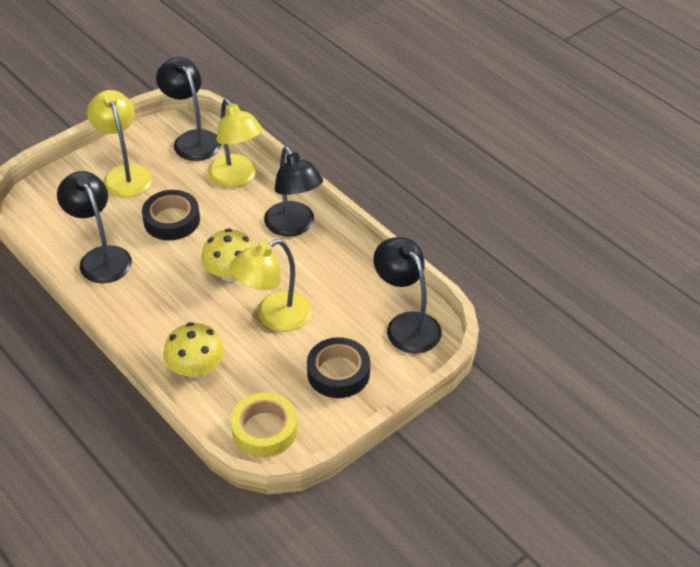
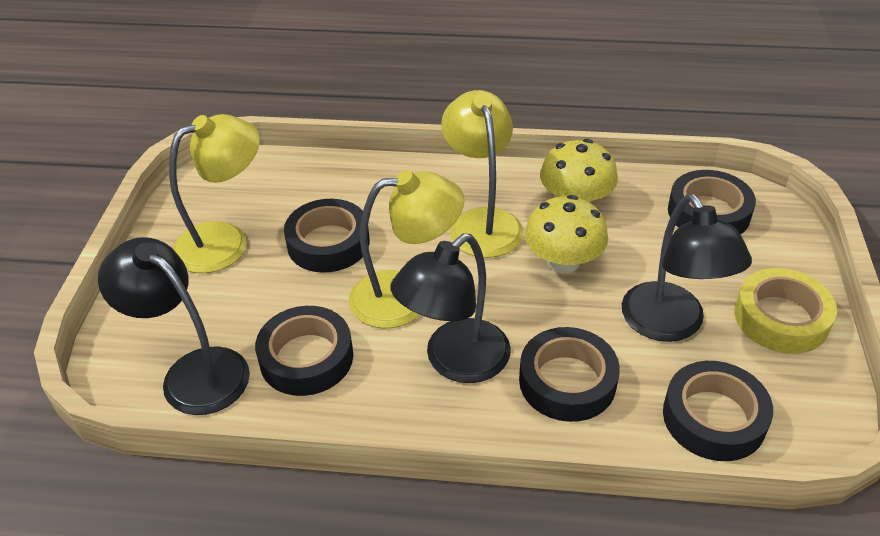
black lamp: 4 -> 3
black tape: 2 -> 5

